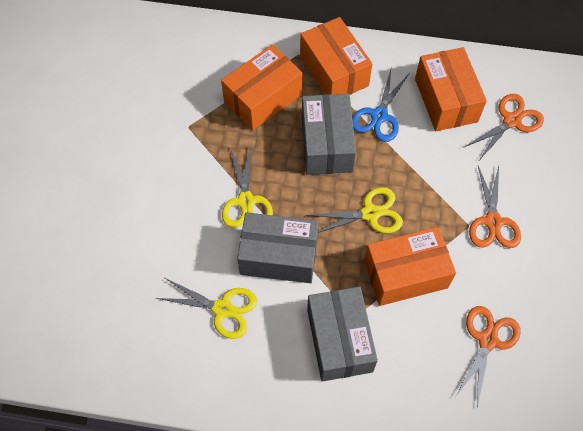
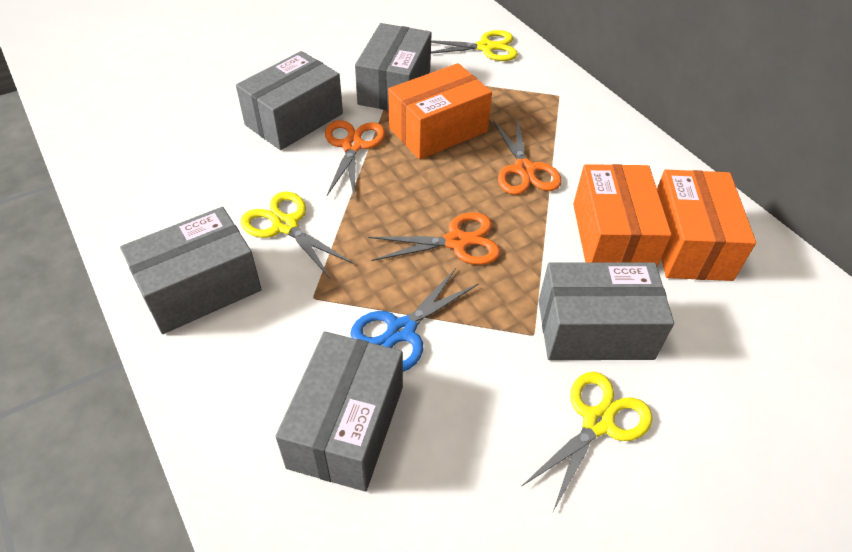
grey box: 3 -> 5
orange box: 4 -> 3

